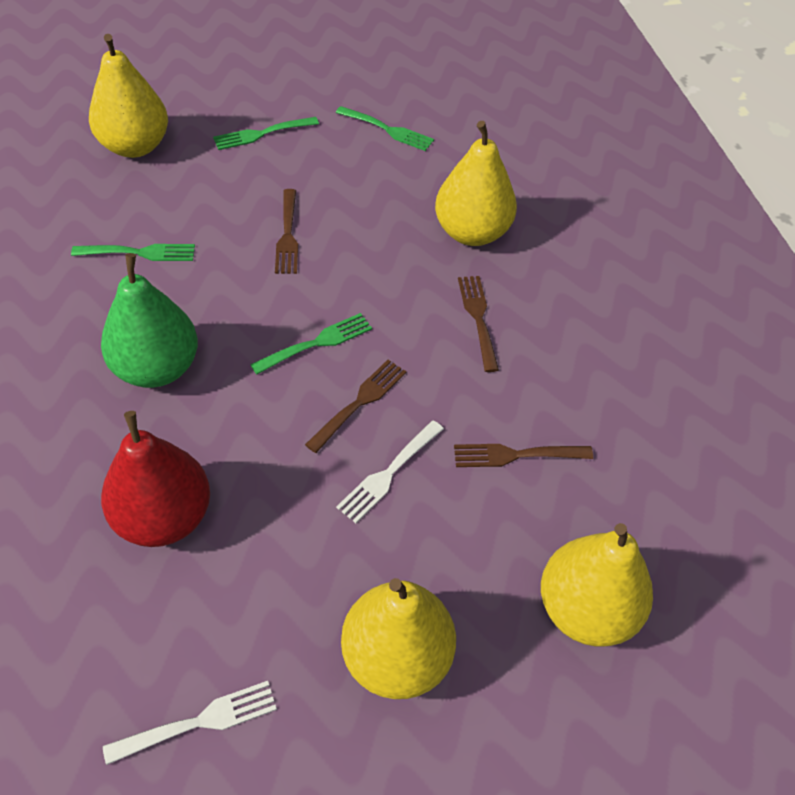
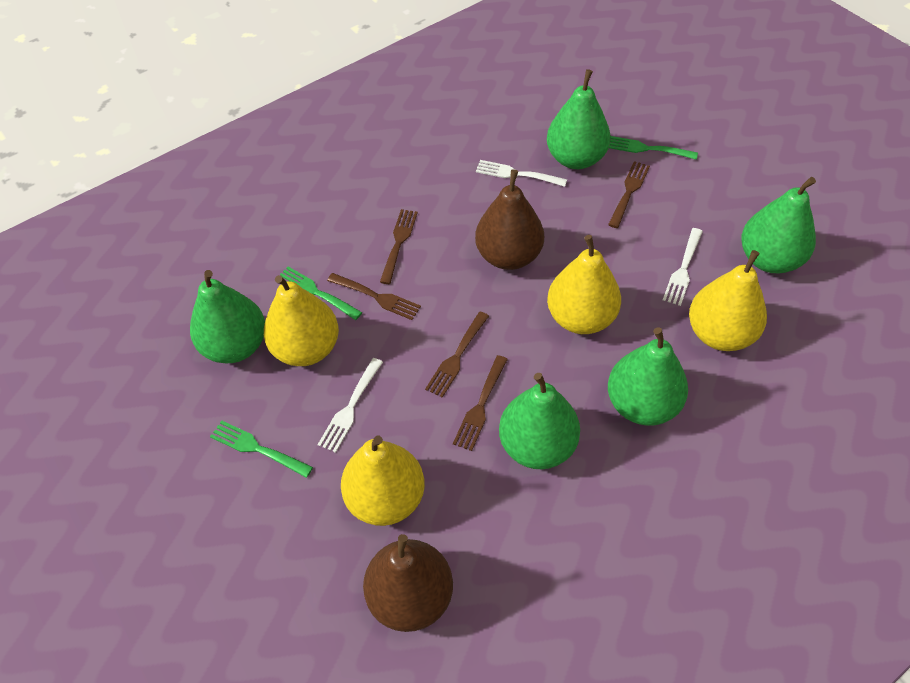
brown fork: 4 -> 5
brown pear: 0 -> 2
green fork: 4 -> 3
green pear: 1 -> 5
red pear: 1 -> 0
white fork: 2 -> 3

